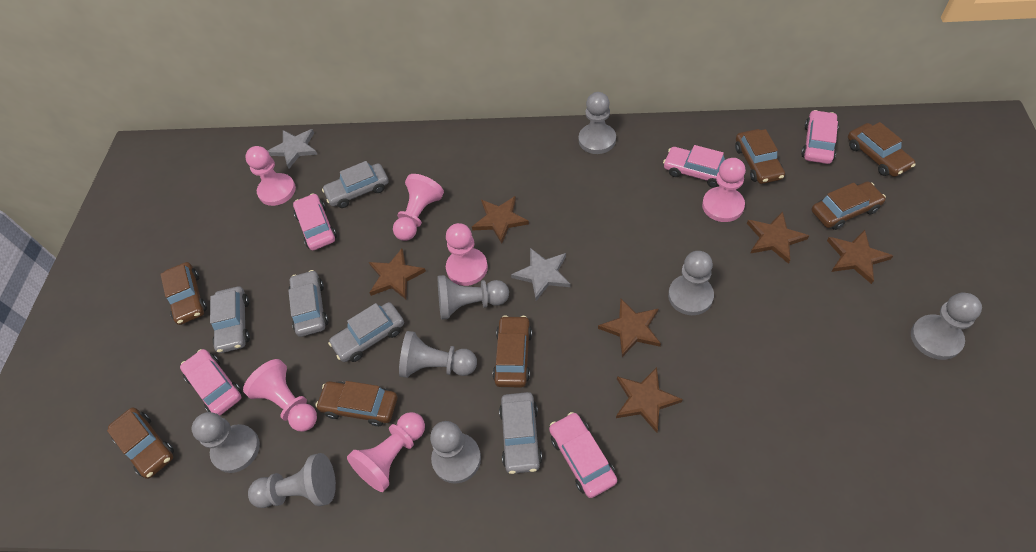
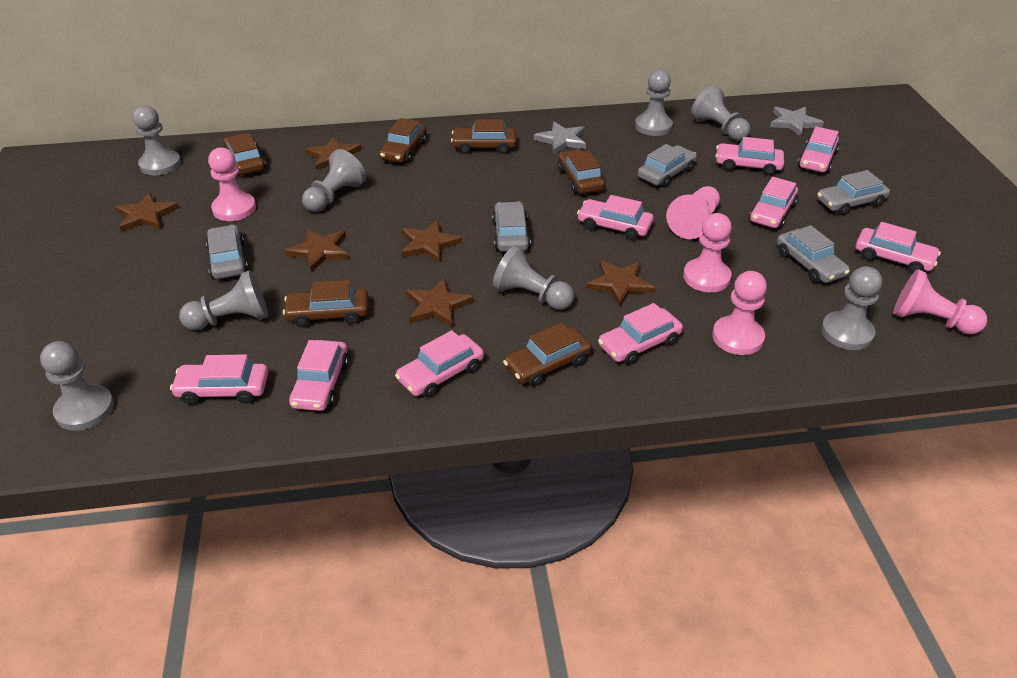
brown car: 7 -> 6
pink car: 5 -> 9
pink pawn: 6 -> 5

